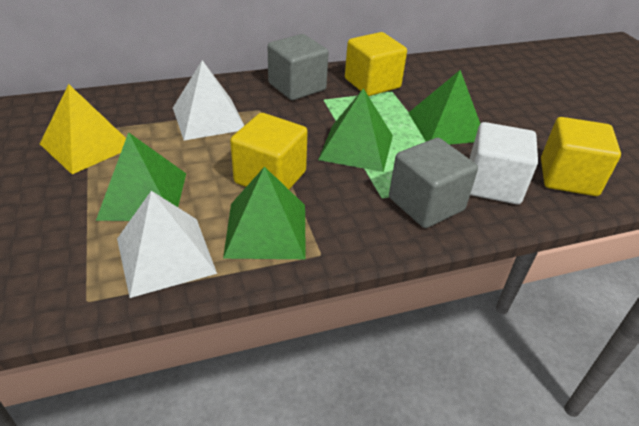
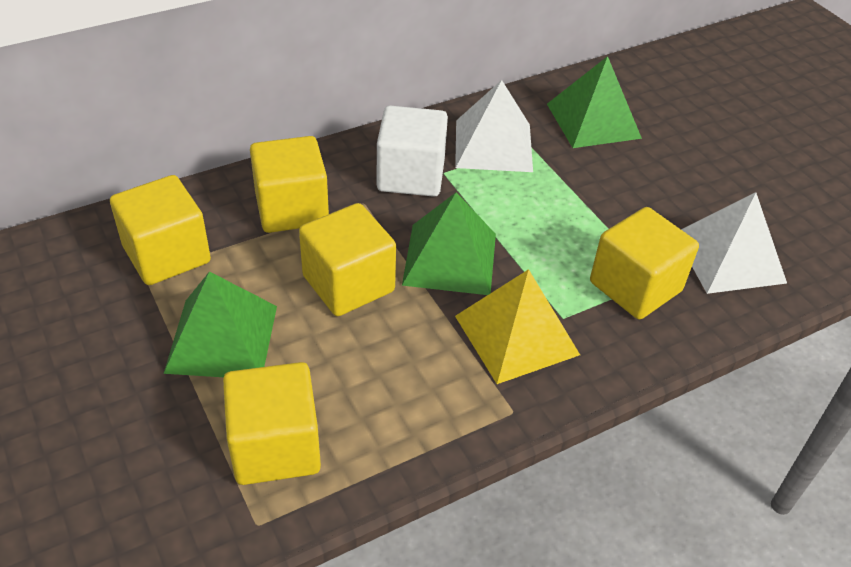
green pyramid: 4 -> 3
grey cube: 2 -> 0
yellow cube: 3 -> 5

